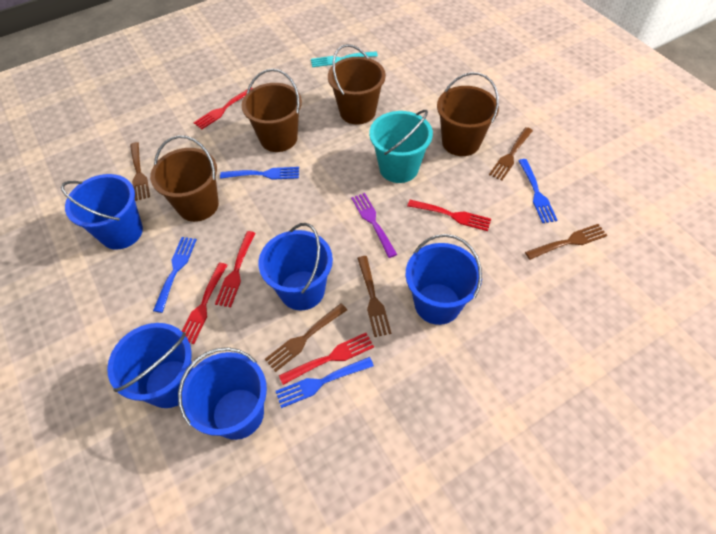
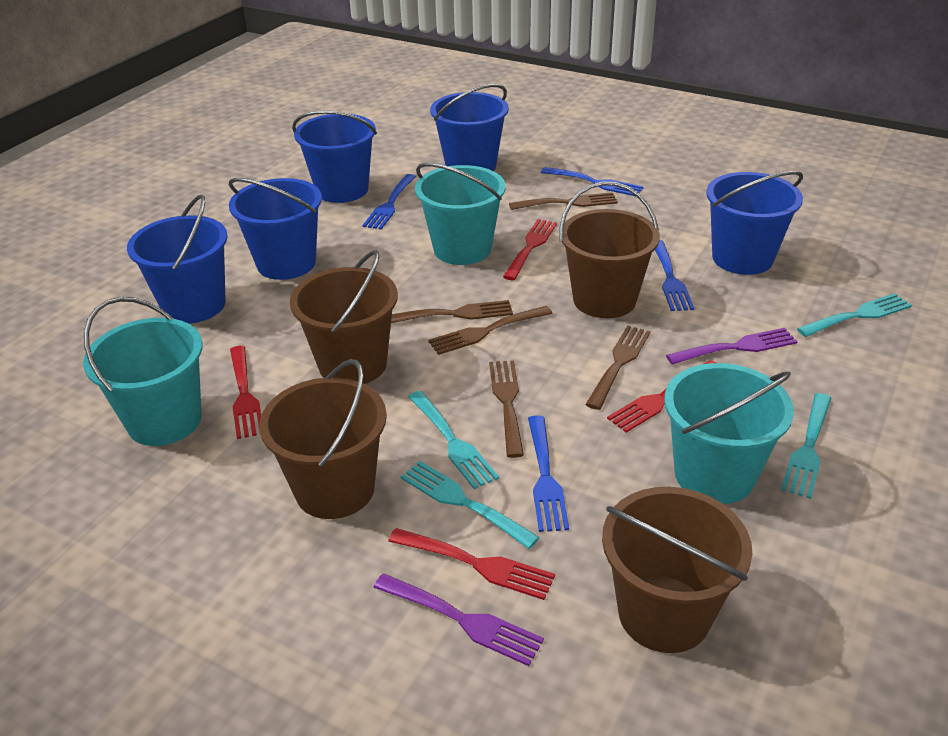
purple fork: 1 -> 2
red fork: 5 -> 4
turquoise bucket: 1 -> 3
turquoise fork: 1 -> 4

